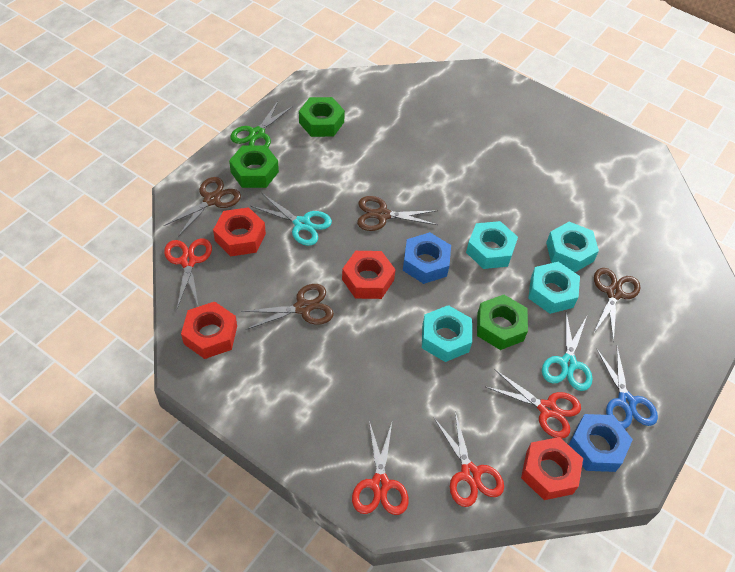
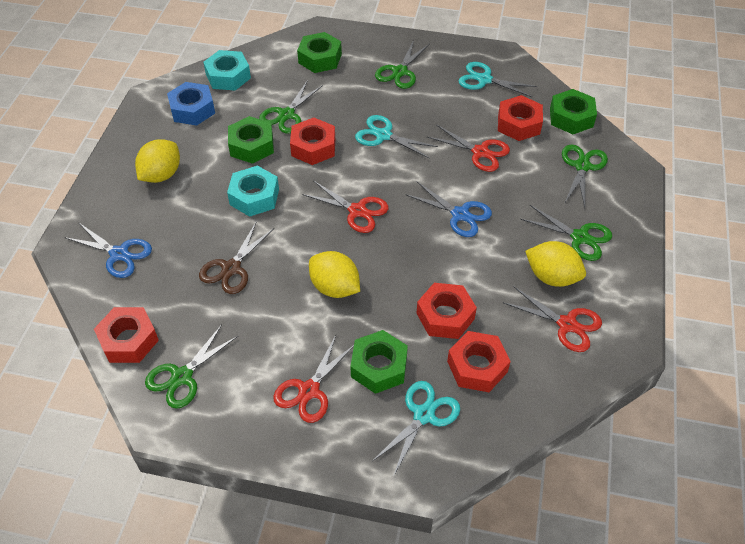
blue nut: 2 -> 1
blue scissors: 1 -> 2
brown scissors: 4 -> 1
green nut: 3 -> 4
green scissors: 1 -> 5
red nut: 4 -> 5
turquoise nut: 4 -> 2
turquoise scissors: 2 -> 3
yellow lemon: 0 -> 3

